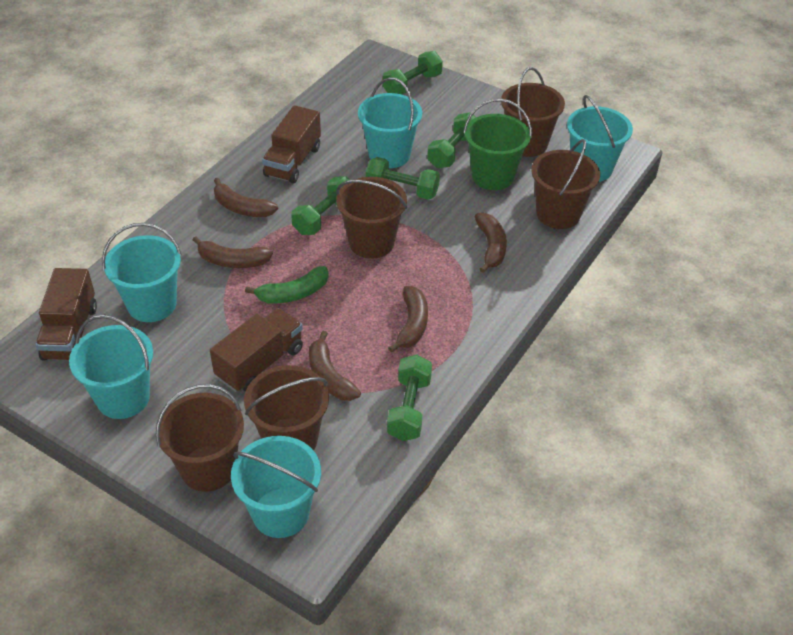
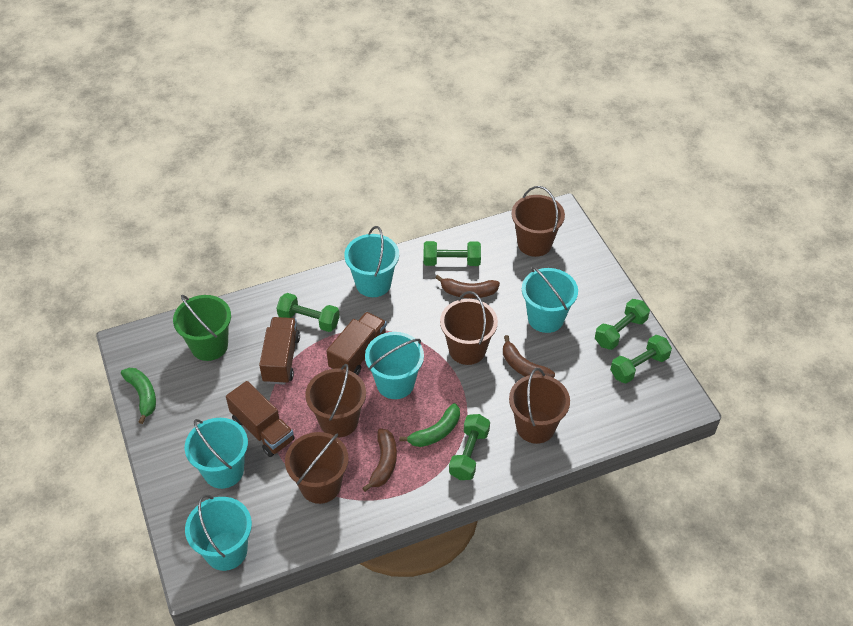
brown banana: 5 -> 3
green banana: 1 -> 2

